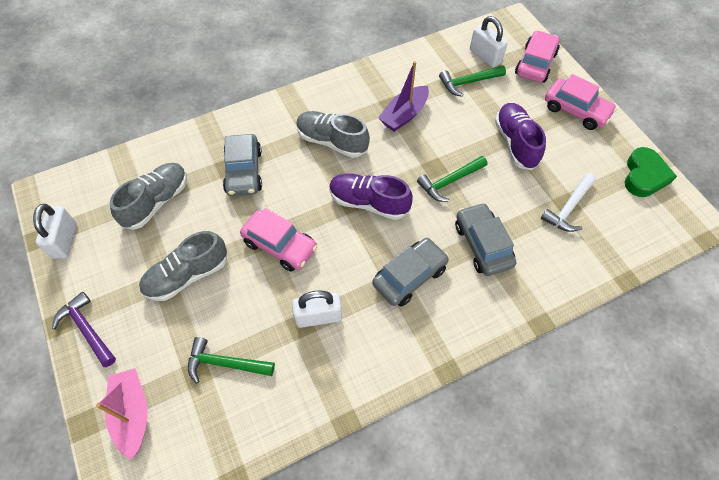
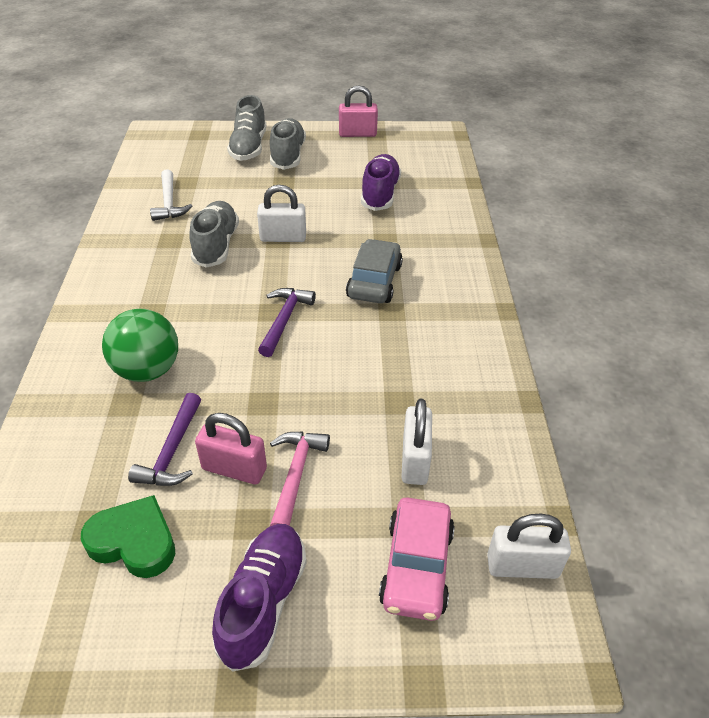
green ball: 0 -> 1
green hammer: 3 -> 0
grey car: 3 -> 1
pink boat: 1 -> 0
pink car: 3 -> 1
pink hammer: 0 -> 1
pink padlock: 0 -> 2
purple boat: 1 -> 0
purple hammer: 1 -> 2

